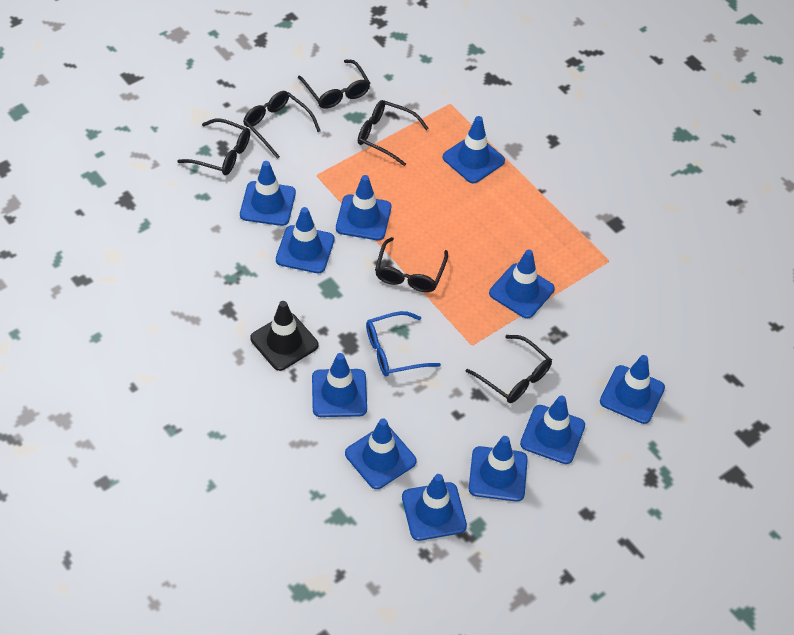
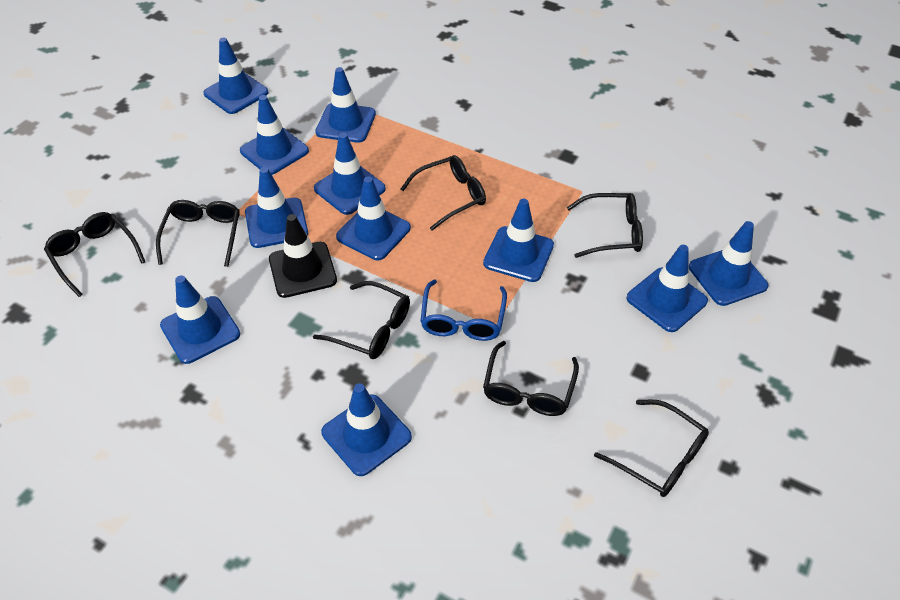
black glasses: 6 -> 7

